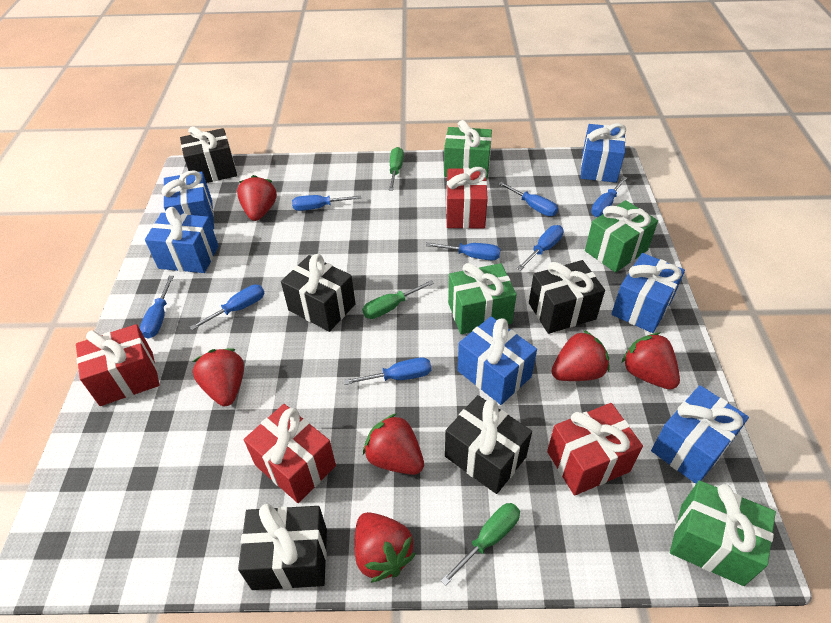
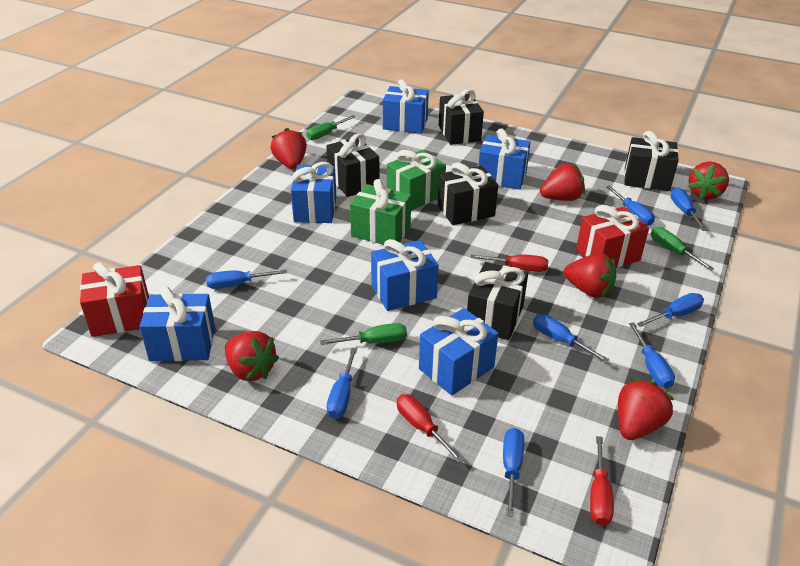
green gift: 4 -> 2
red gift: 4 -> 2
red screwdriver: 0 -> 3

